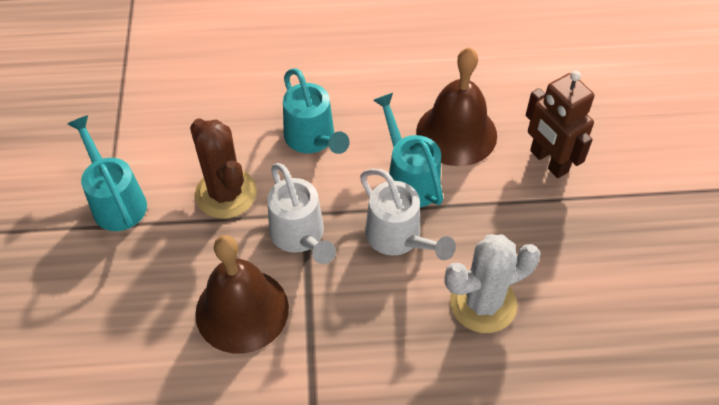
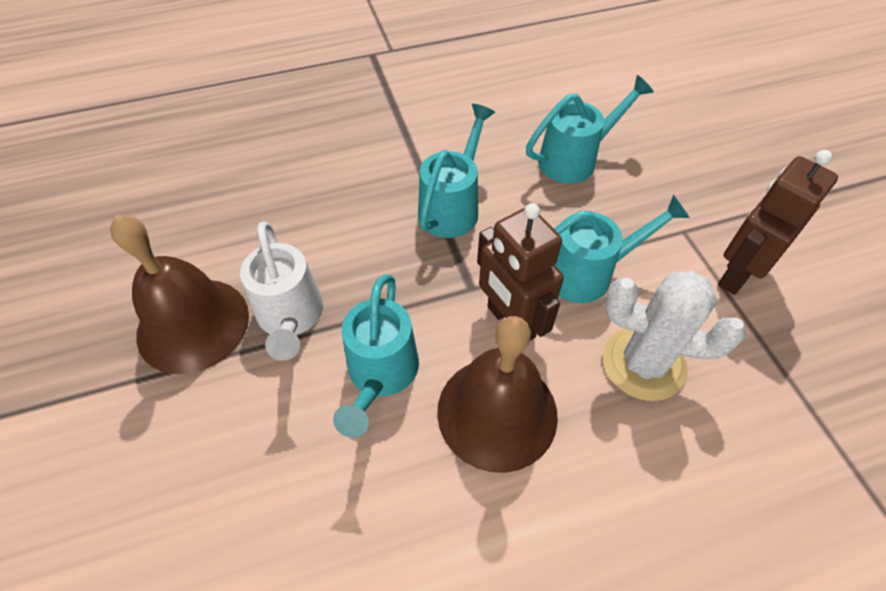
brown cactus: 1 -> 0
brown robot: 1 -> 2
turquoise watering can: 3 -> 4
white watering can: 2 -> 1

